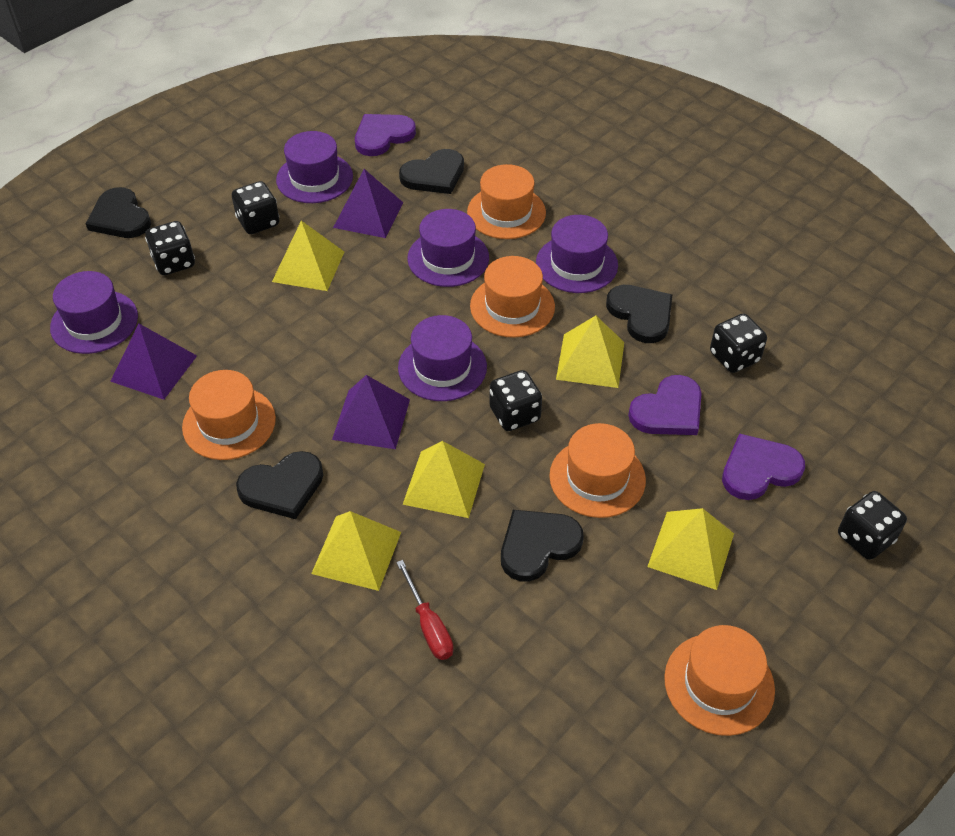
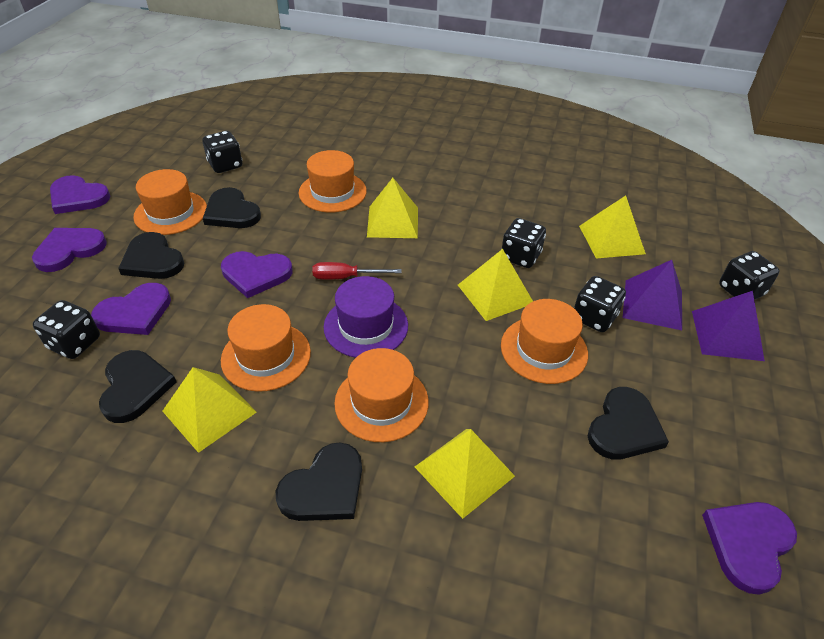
purple hat: 5 -> 1
purple heart: 3 -> 5
purple pyramid: 3 -> 2

